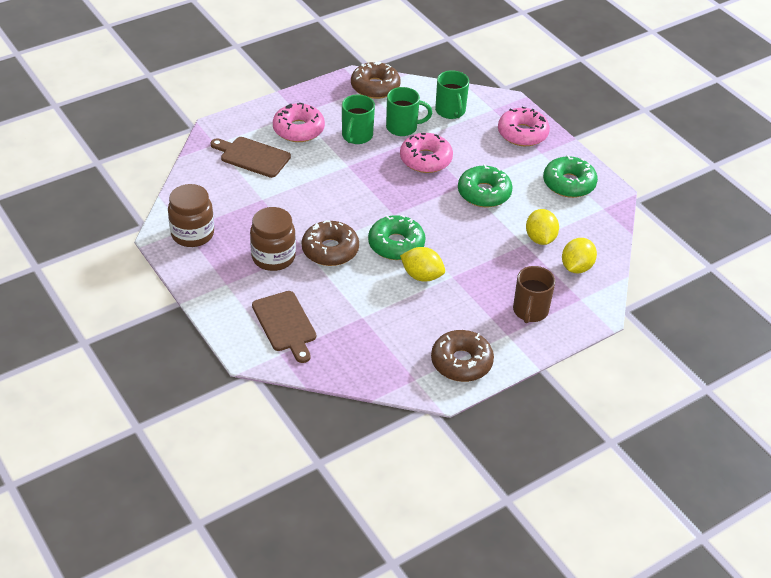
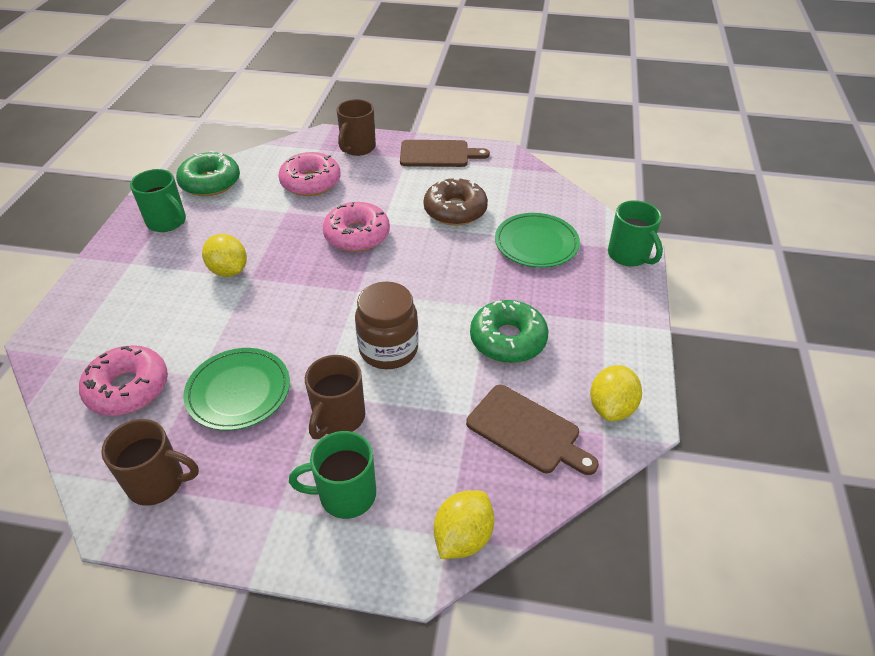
brown donut: 3 -> 1
brown jar: 2 -> 1
brown mug: 1 -> 3
green donut: 3 -> 2
green plate: 0 -> 2

